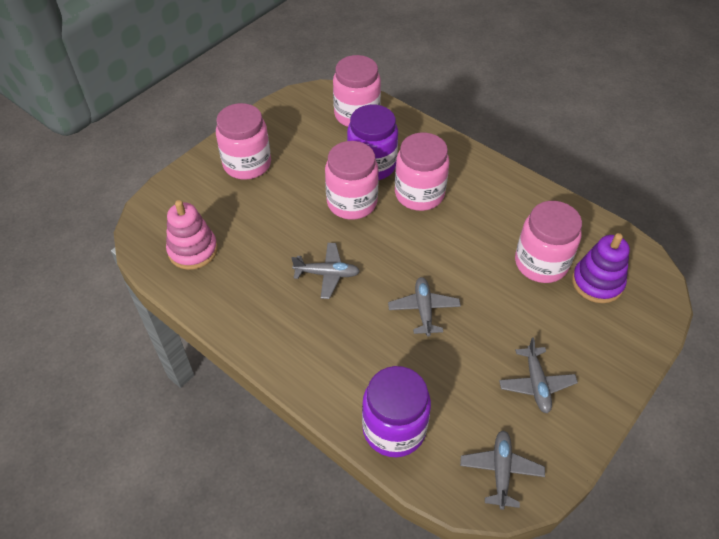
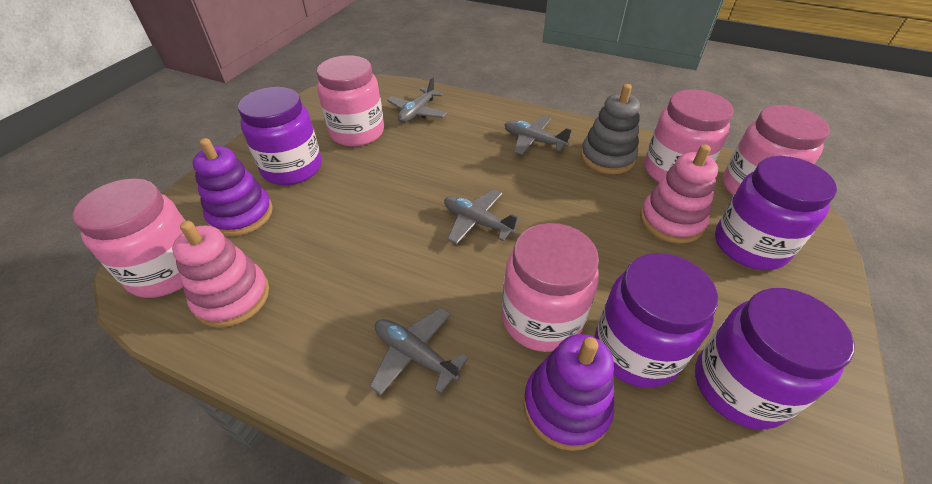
grey stacking toy: 0 -> 1
pink stacking toy: 1 -> 2
purple jar: 2 -> 4
purple stacking toy: 1 -> 2

